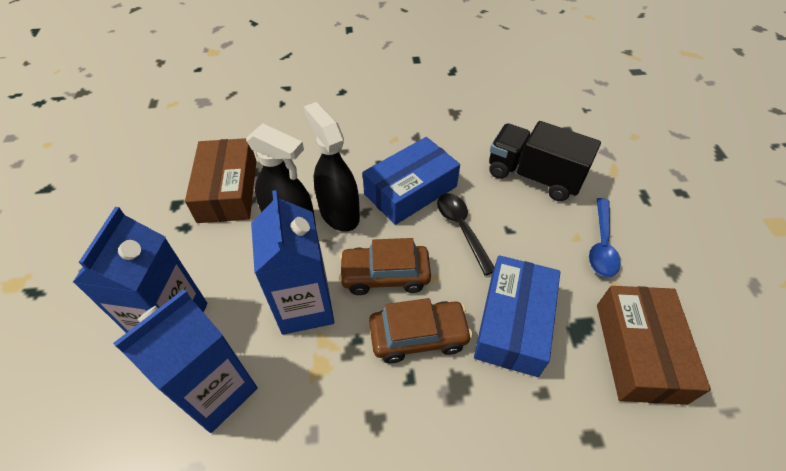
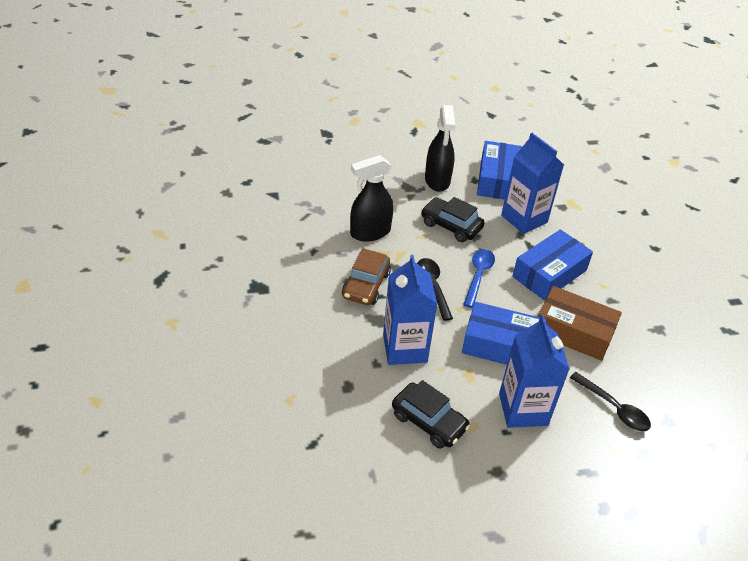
black car: 0 -> 2
black spoon: 1 -> 2
black truck: 1 -> 0
blue box: 2 -> 3
brown box: 2 -> 1
brown car: 2 -> 1

